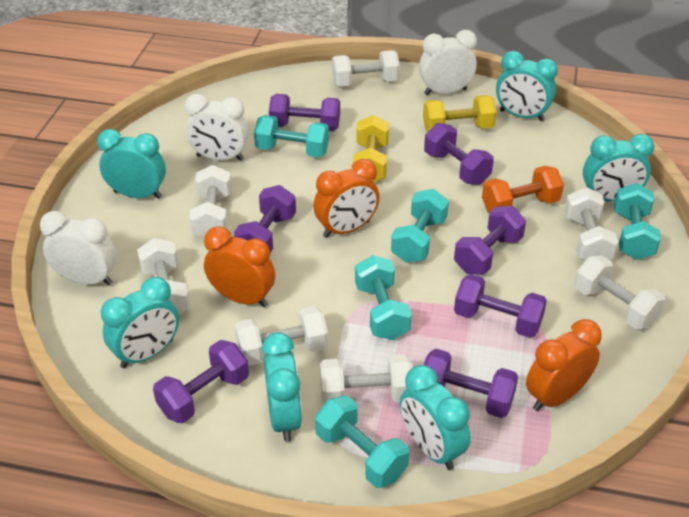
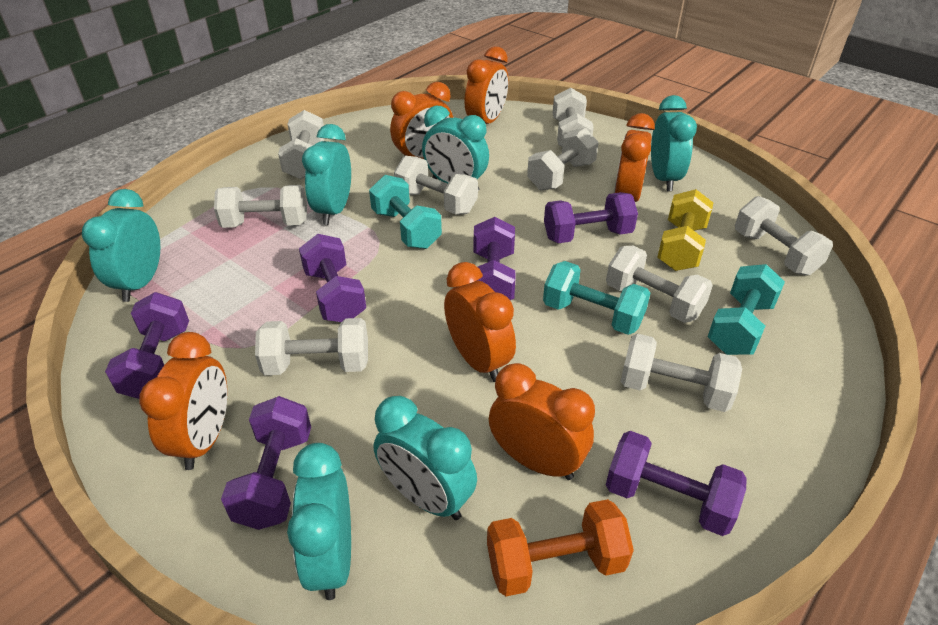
orange clock: 3 -> 6
purple dumbbell: 7 -> 6
turquoise dumbbell: 5 -> 3
white clock: 3 -> 0
white dumbbell: 7 -> 9
yellow dumbbell: 2 -> 1

